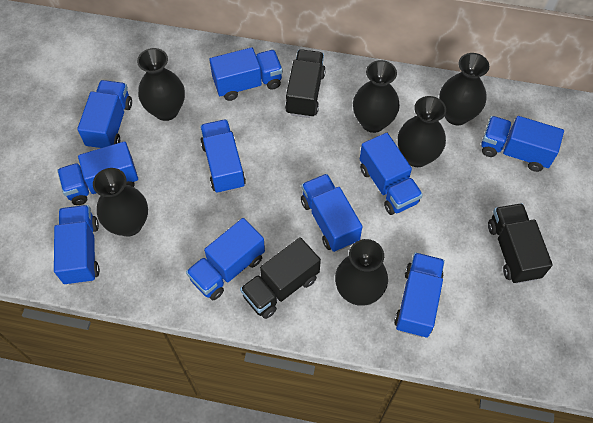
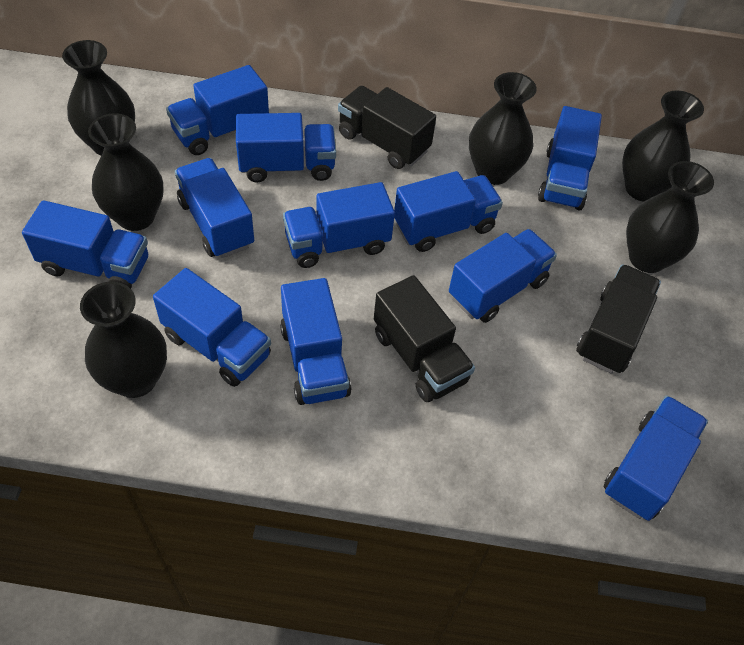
blue truck: 10 -> 11

